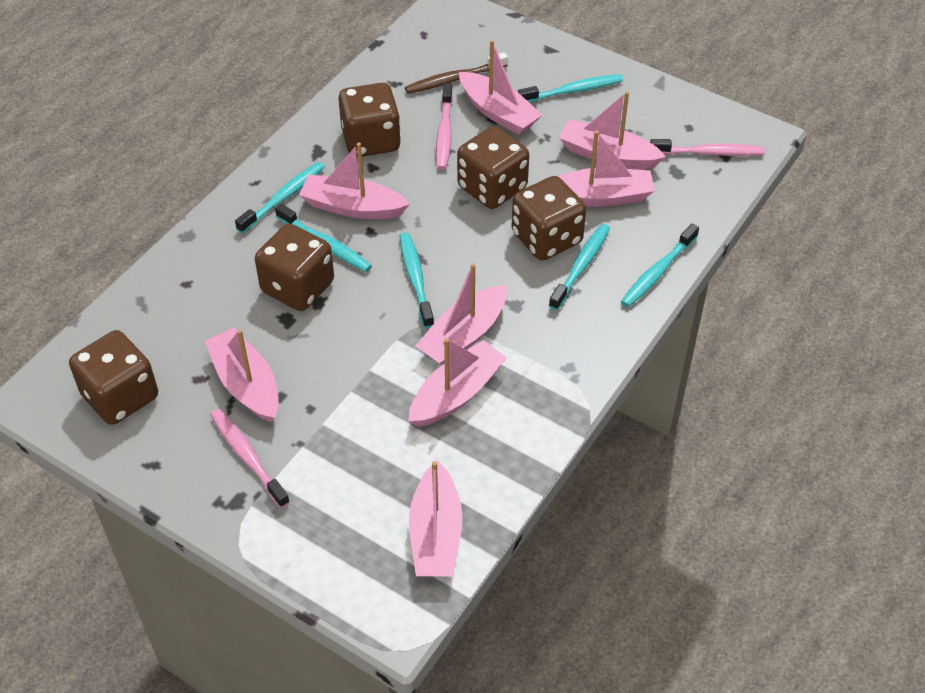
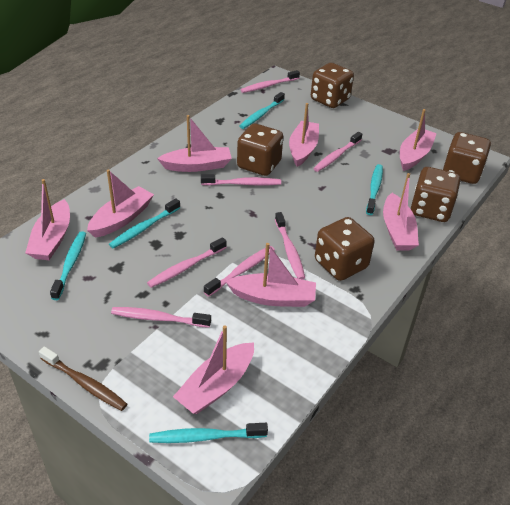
pink toothbrush: 3 -> 7
turquoise toothbrush: 6 -> 5

